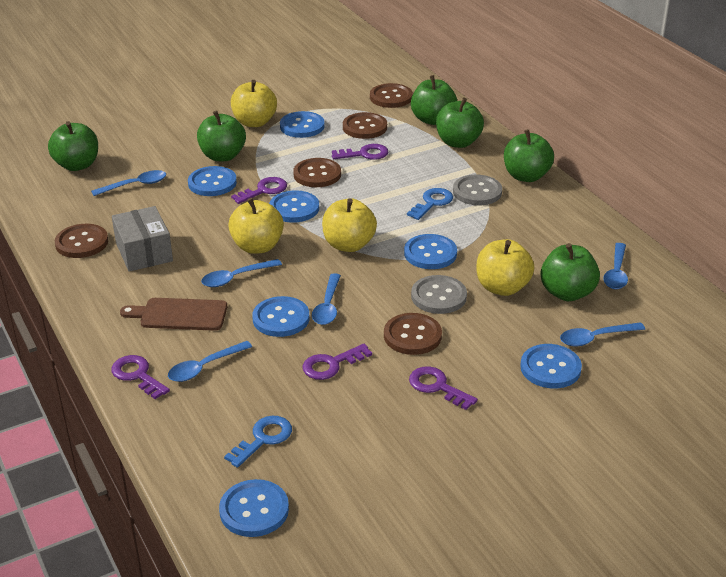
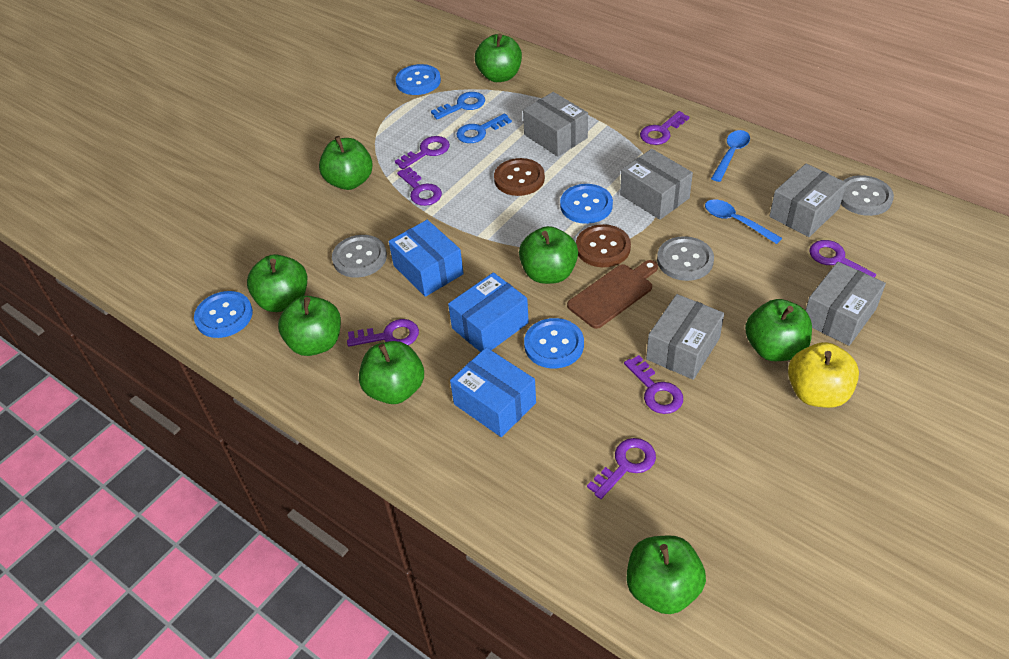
blue box: 0 -> 3
blue button: 7 -> 4
blue spoon: 6 -> 2
brown button: 5 -> 2
green apple: 6 -> 8
grey box: 1 -> 5
grey button: 2 -> 3
purple key: 5 -> 7
yellow apple: 4 -> 1

